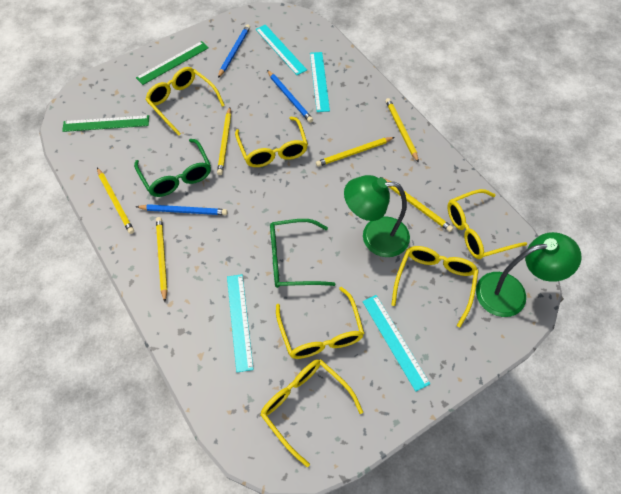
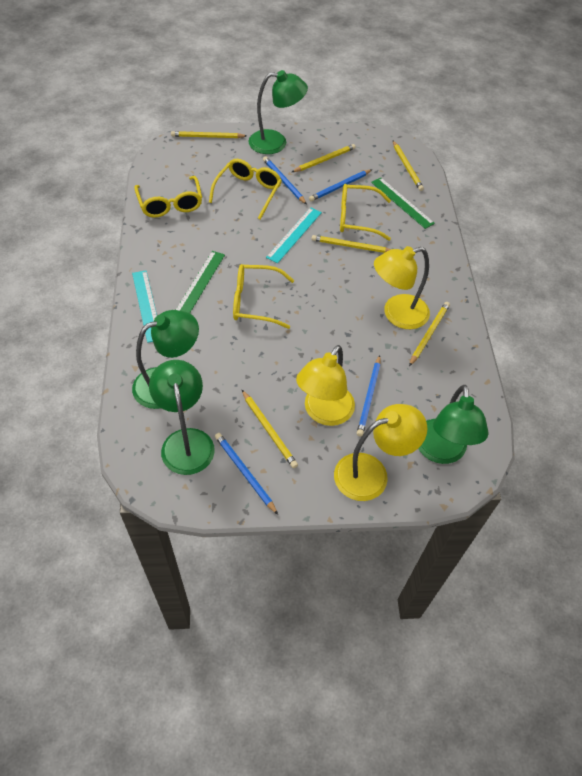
blue pencil: 3 -> 4
green glasses: 2 -> 0
green lamp: 2 -> 4
turquoise ruler: 4 -> 2
yellow glasses: 6 -> 4
yellow lamp: 0 -> 3

